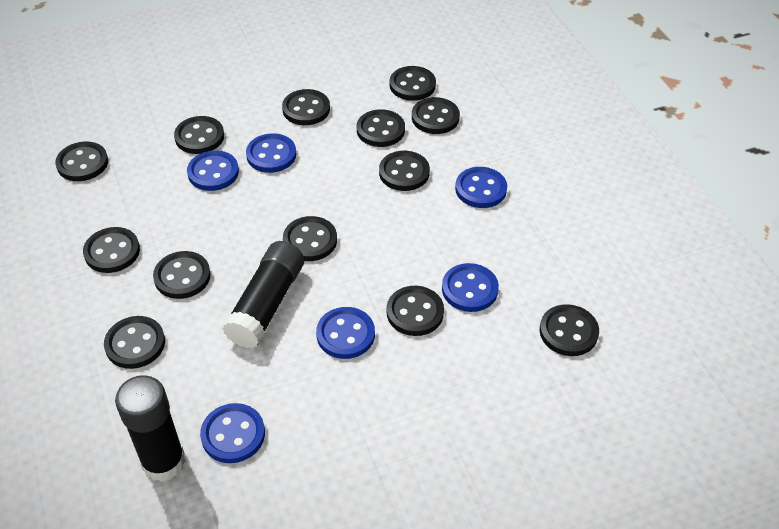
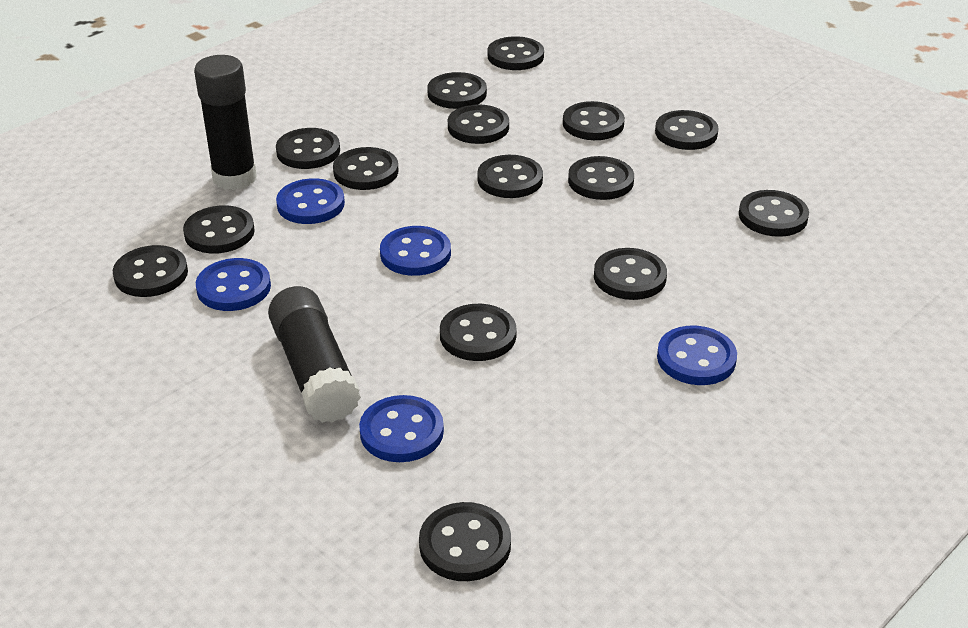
black button: 13 -> 15
blue button: 6 -> 5

